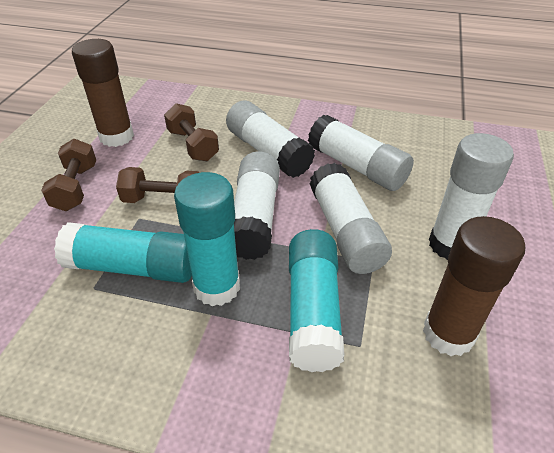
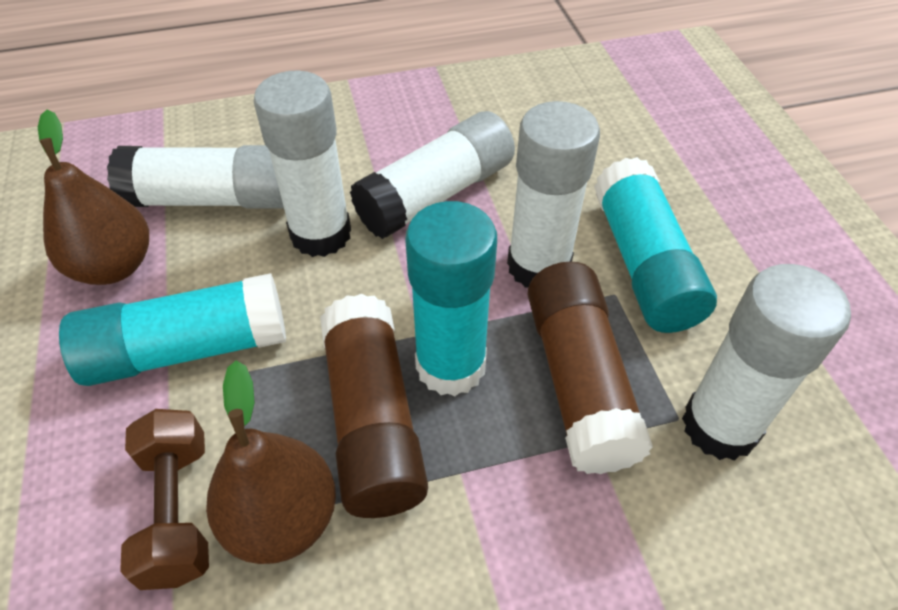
brown dumbbell: 3 -> 1
brown pear: 0 -> 2

